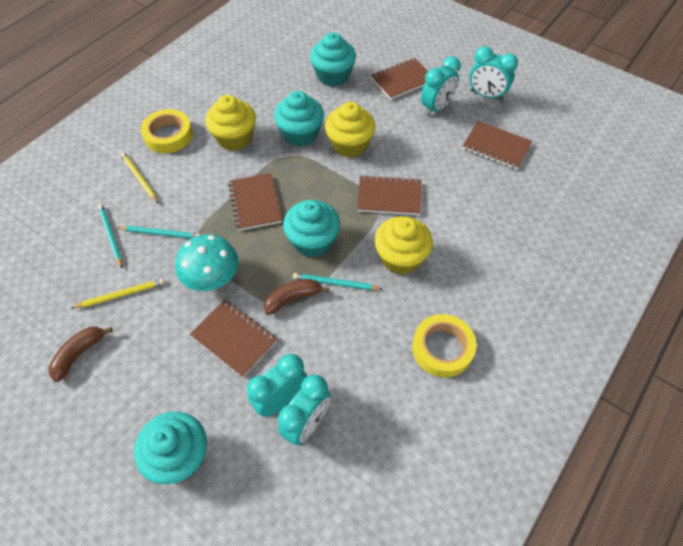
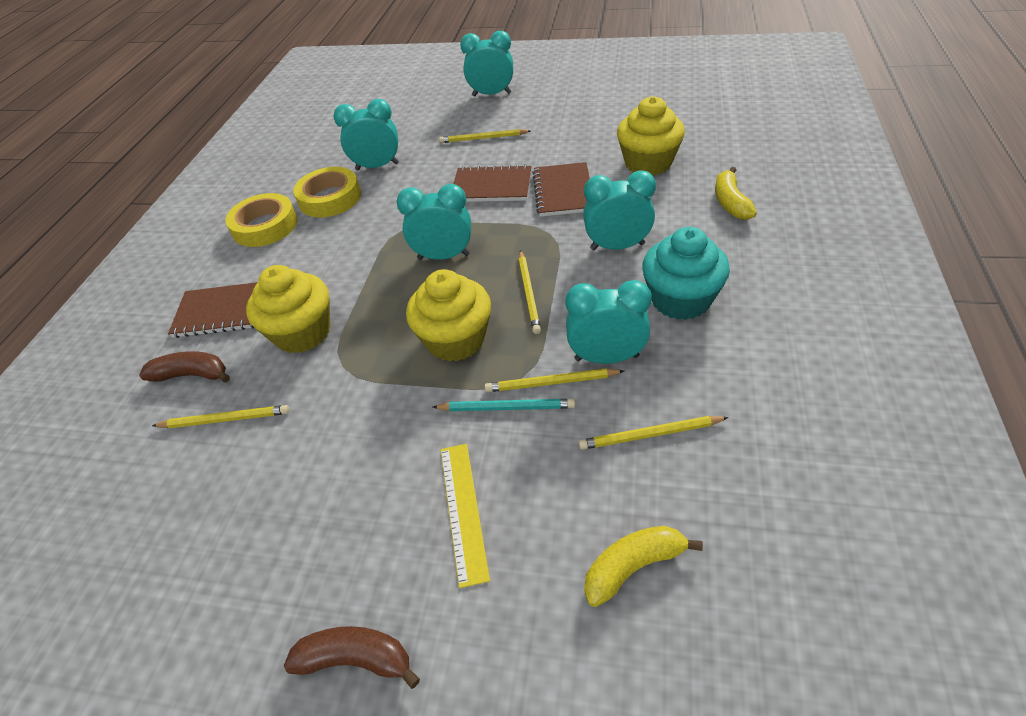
brown notebook: 5 -> 3
turquoise clock: 4 -> 5
turquoise cupcake: 4 -> 1
turquoise mushroom: 1 -> 0
turquoise pencil: 3 -> 1
yellow banana: 0 -> 2
yellow pencil: 2 -> 5
yellow ruler: 0 -> 1

